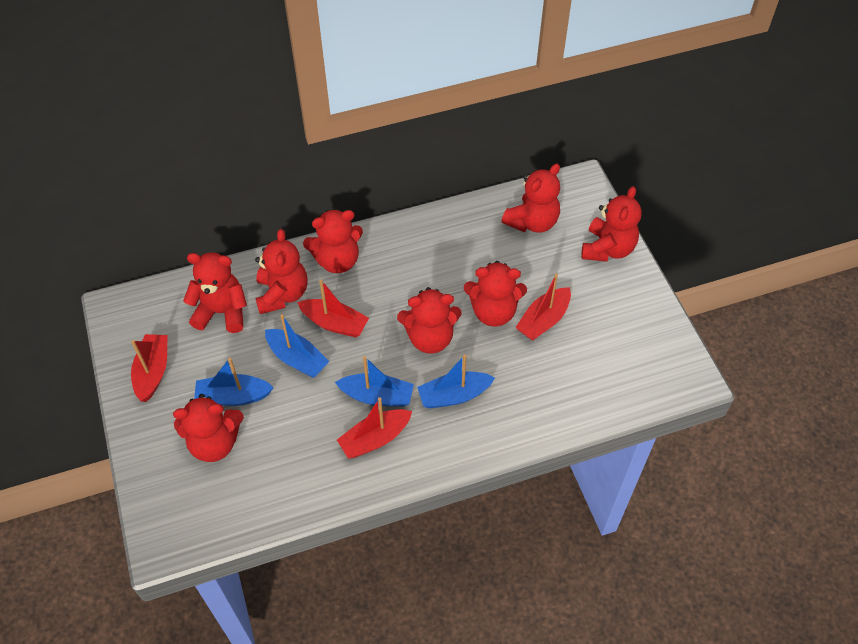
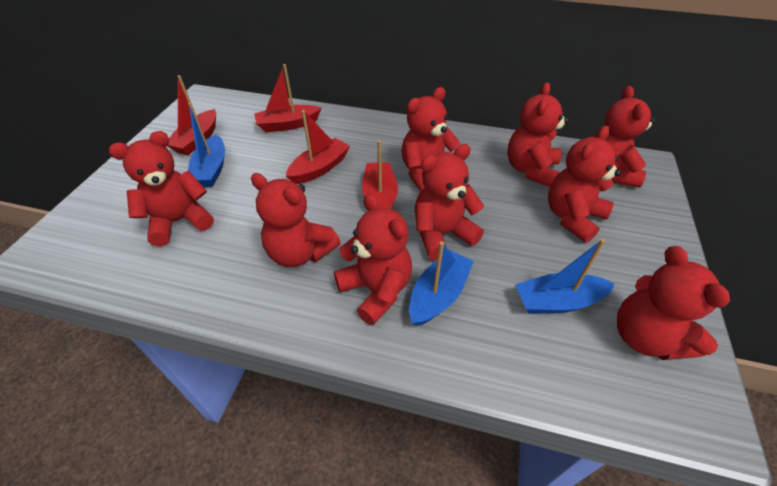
blue boat: 4 -> 3
red teddy bear: 8 -> 9

